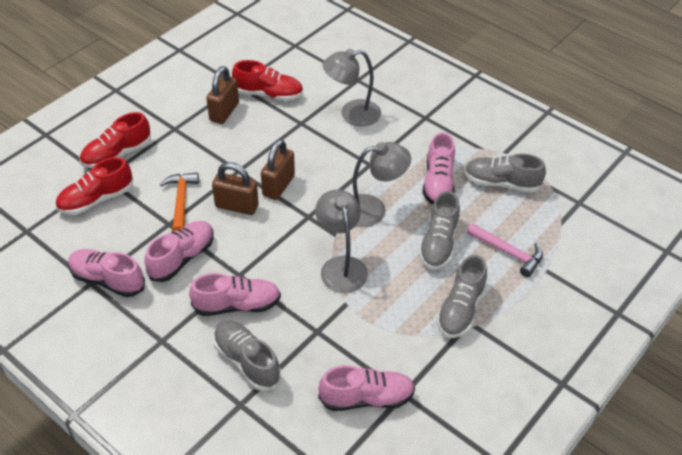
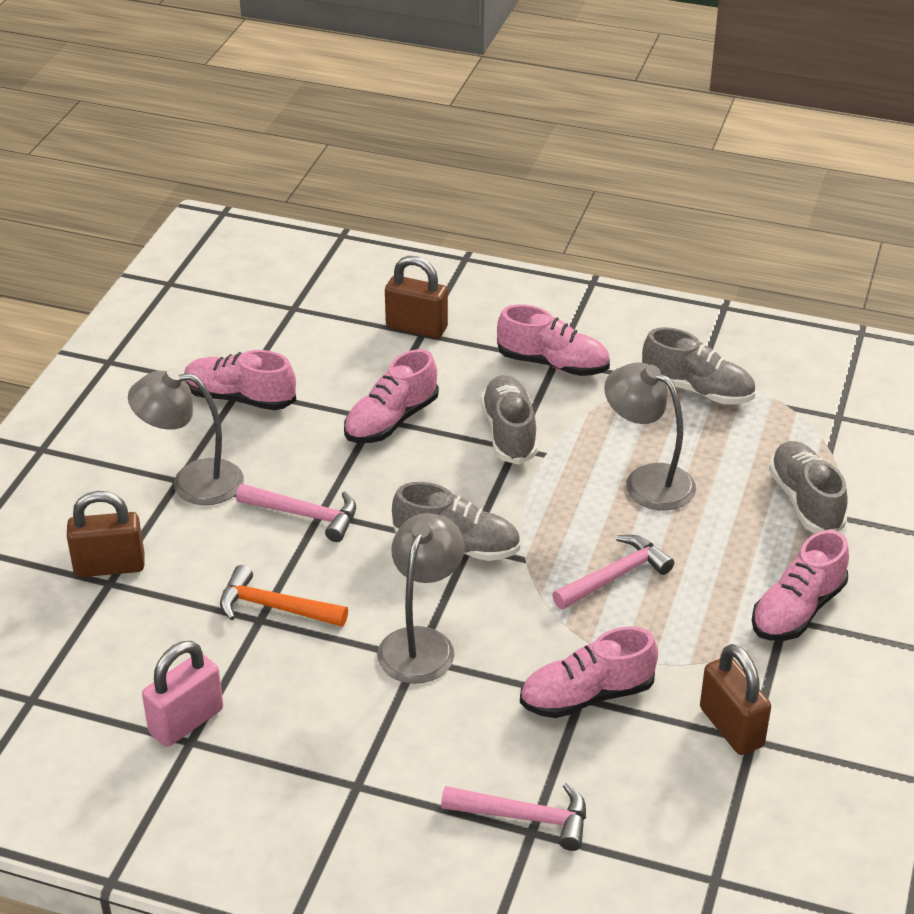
pink hammer: 1 -> 3
pink padlock: 0 -> 1
red shoe: 3 -> 0

